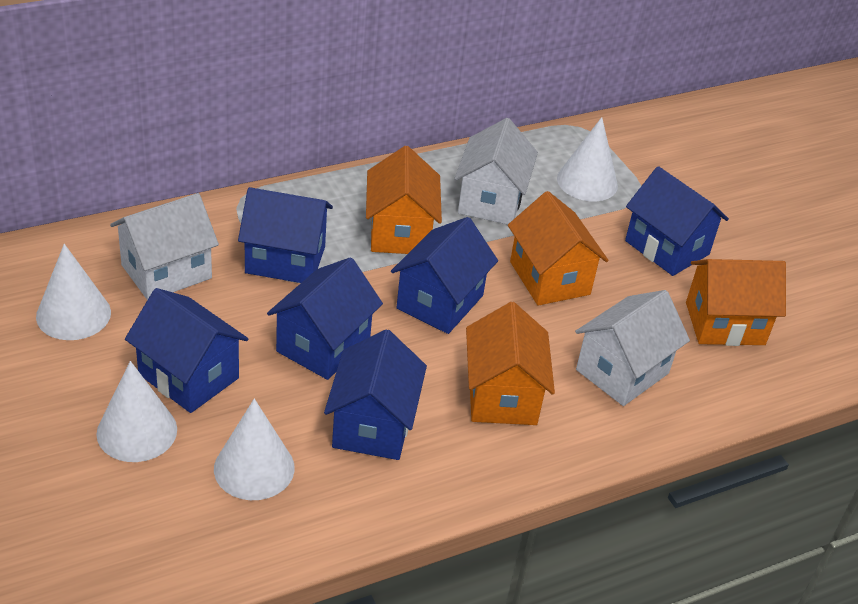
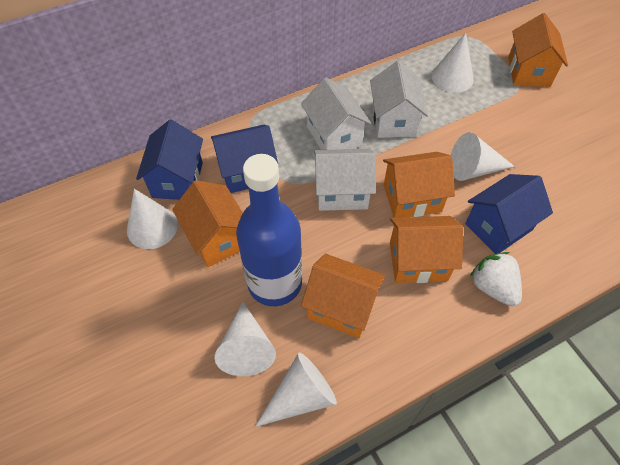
blue bottle: 0 -> 1
blue house: 6 -> 3
orange house: 4 -> 5
white cone: 4 -> 5
white strawberry: 0 -> 1

